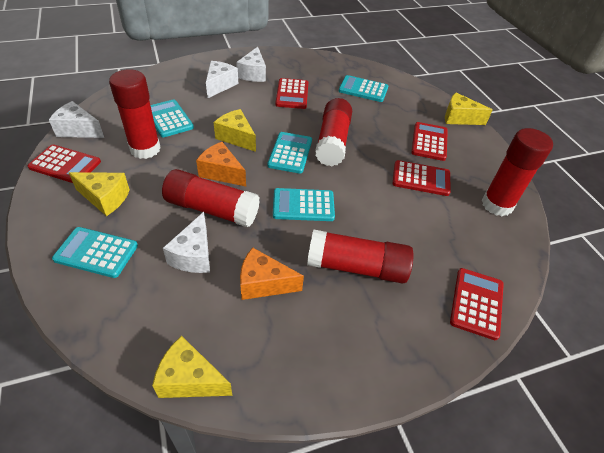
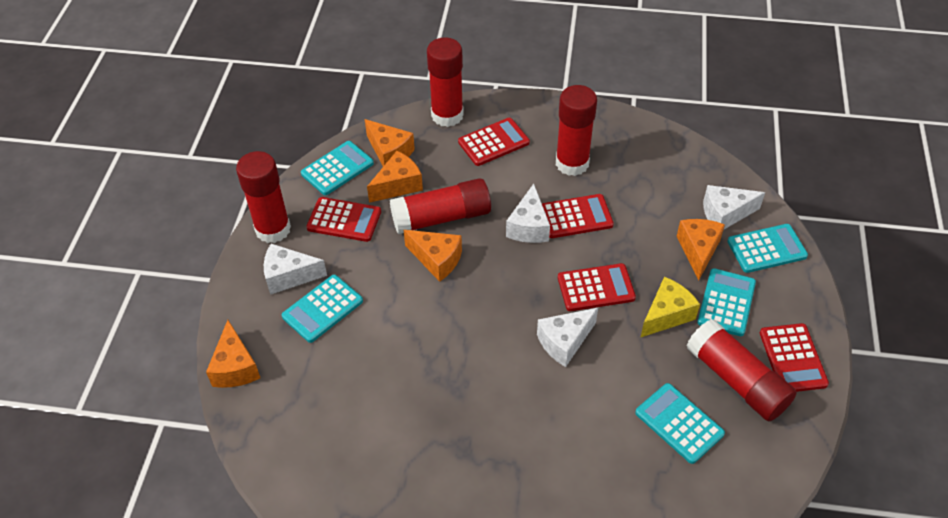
orange cheese: 2 -> 5
yellow cheese: 4 -> 1

